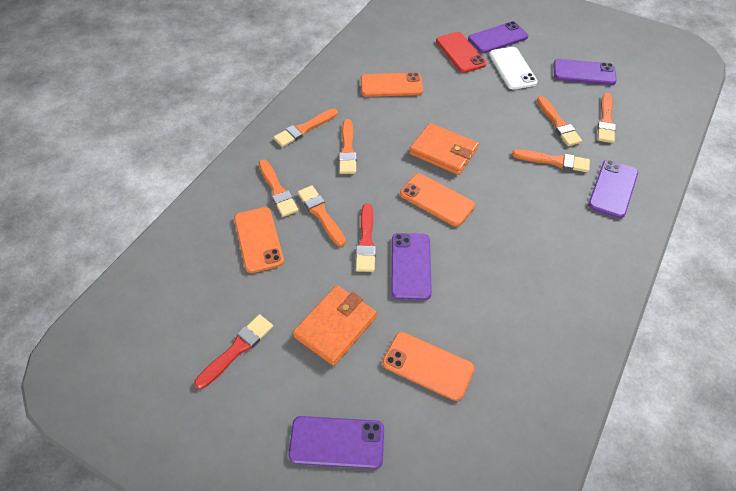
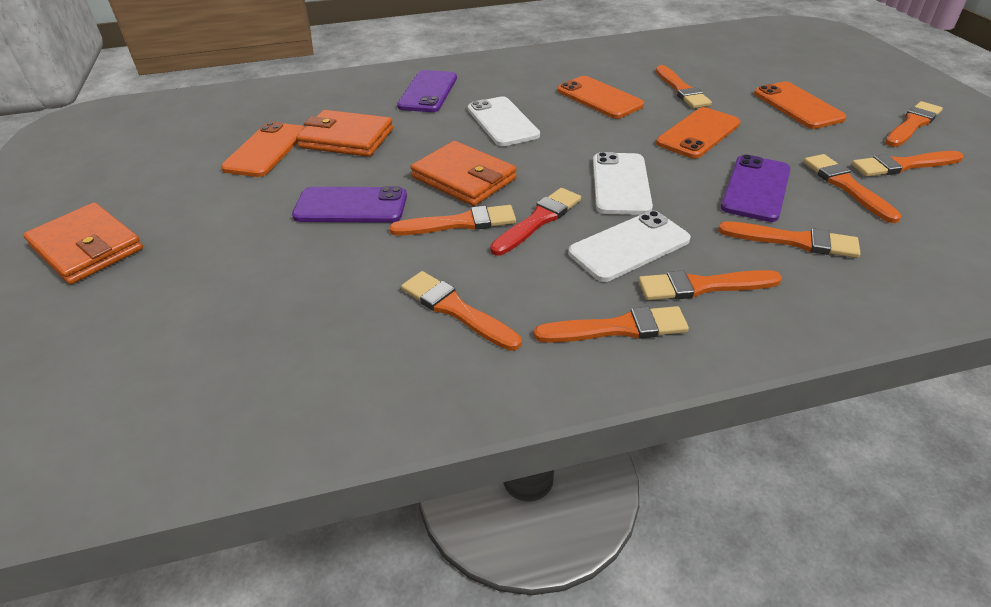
orange brush: 7 -> 9
orange wallet: 2 -> 3
purple phone: 5 -> 3
red brush: 2 -> 1
red phone: 1 -> 0
white phone: 1 -> 3

